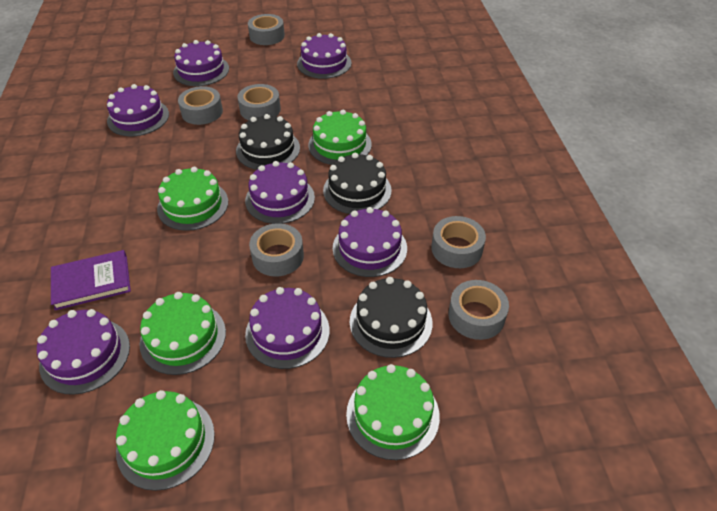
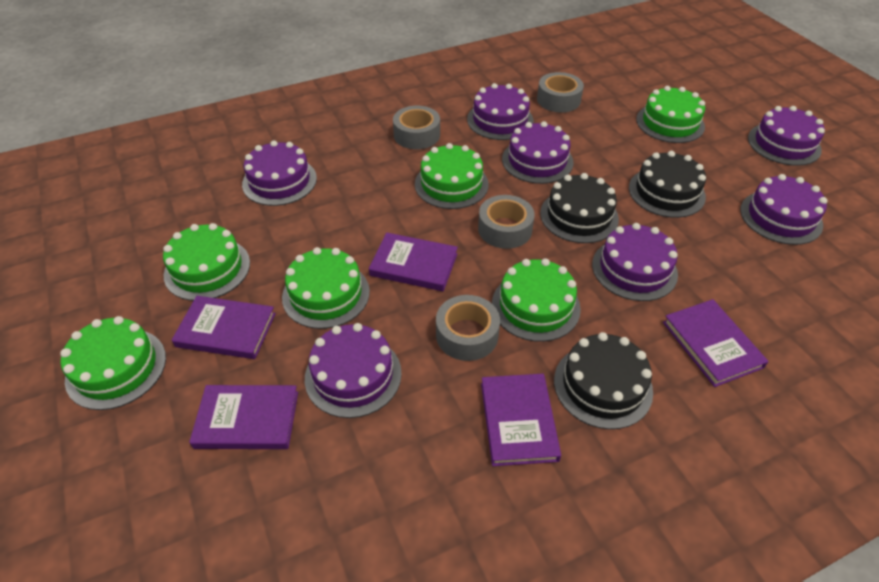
green cake: 5 -> 6
grey tape: 6 -> 4
purple book: 1 -> 5

